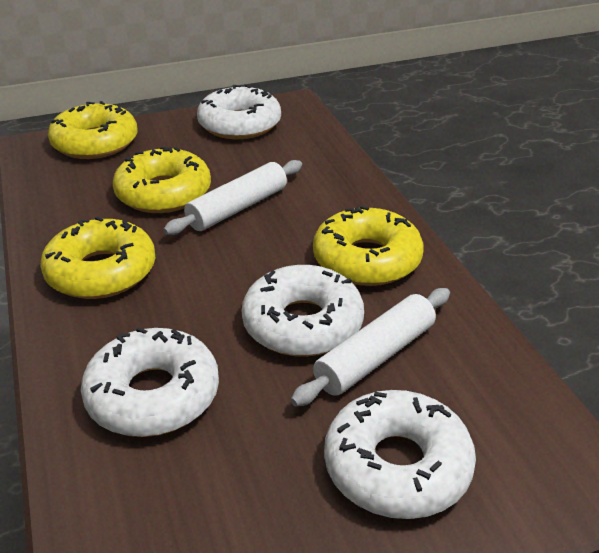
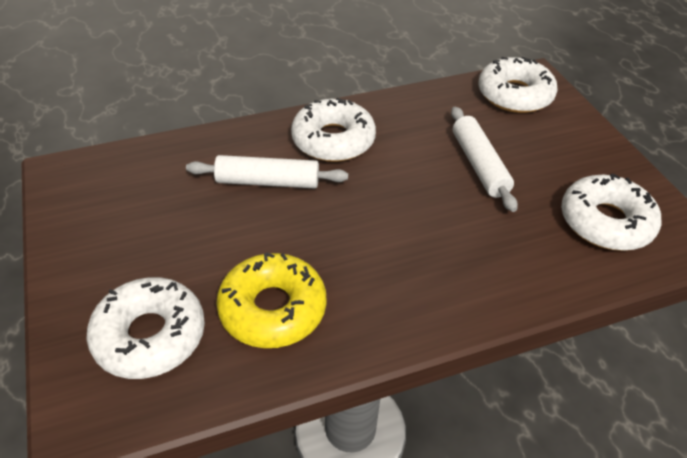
yellow donut: 4 -> 1

